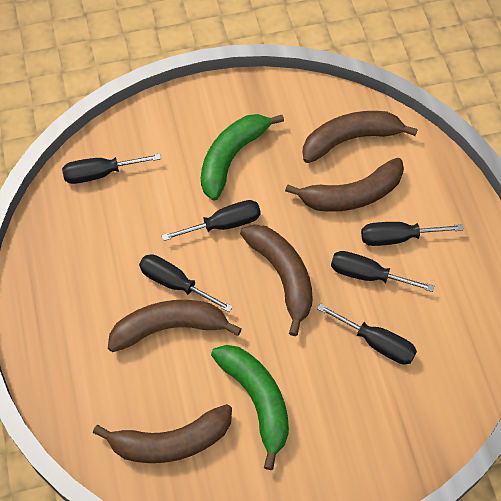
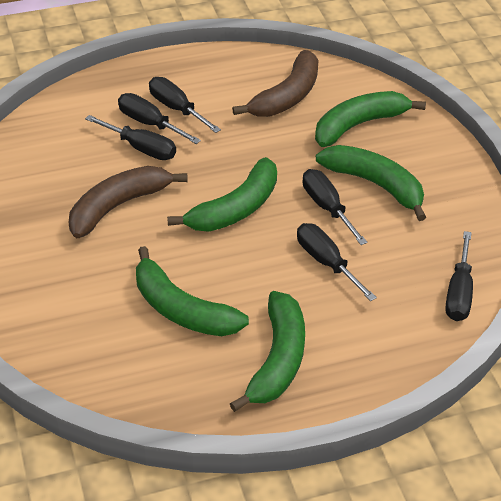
brown banana: 5 -> 2
green banana: 2 -> 5

